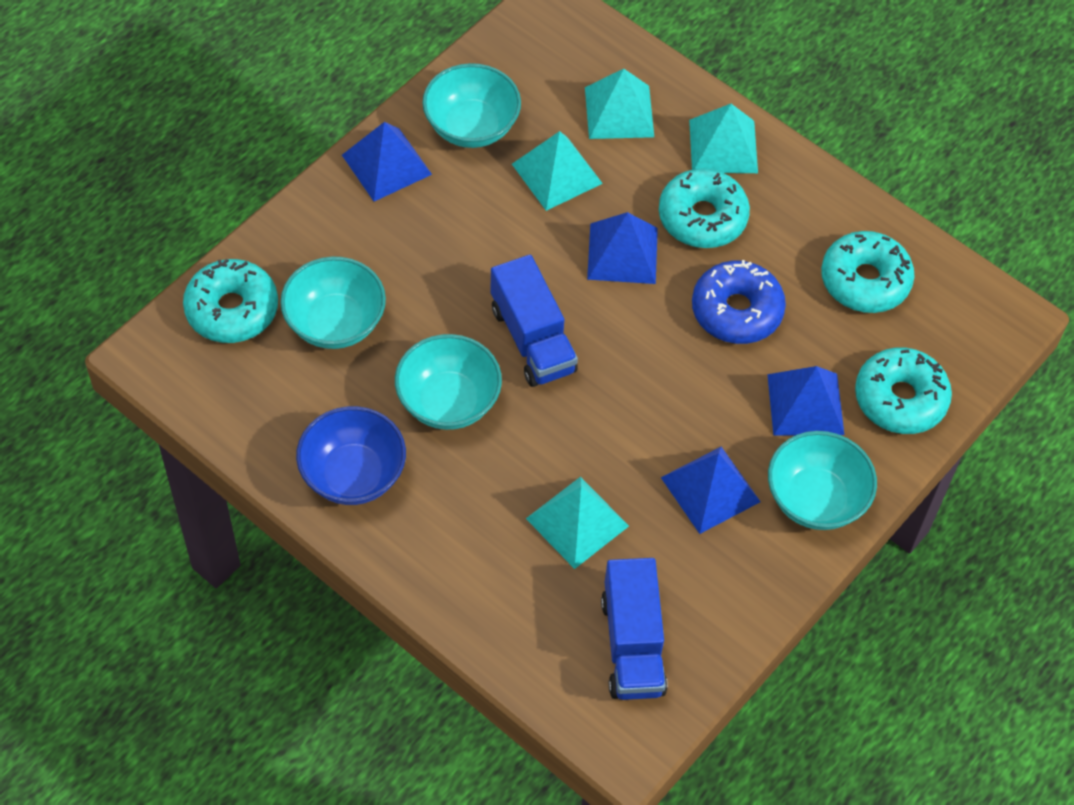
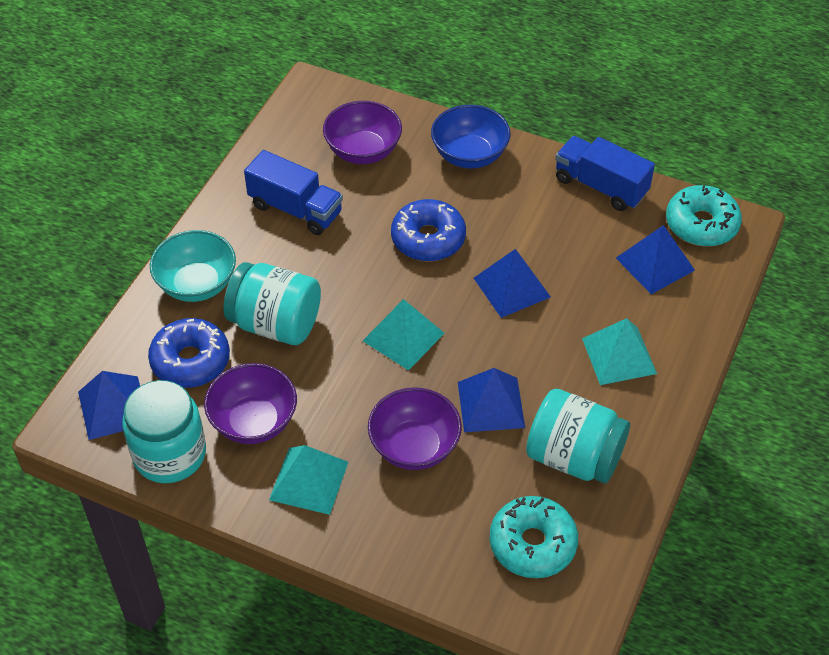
blue donut: 1 -> 2
purple bowl: 0 -> 3
turquoise bowl: 4 -> 1
turquoise donut: 4 -> 2
turquoise jar: 0 -> 3
turquoise pyramid: 4 -> 3

